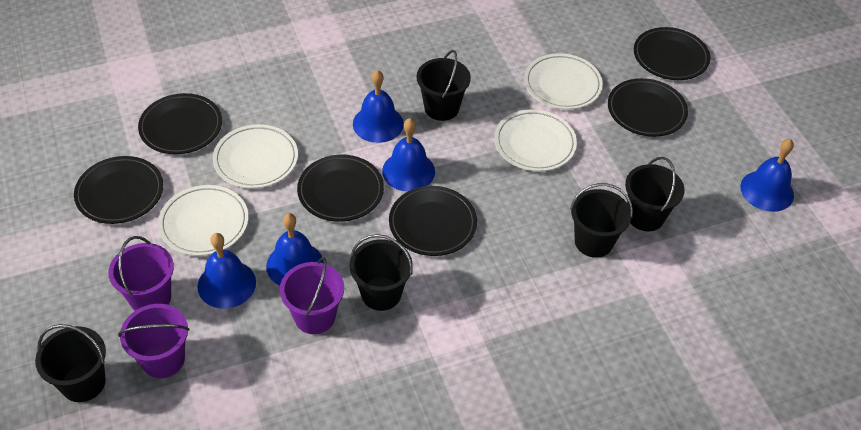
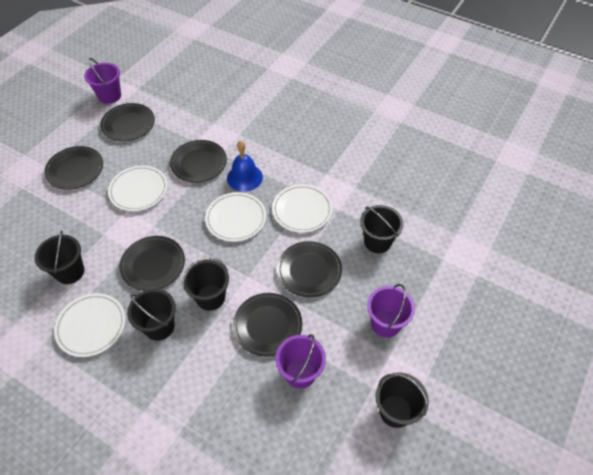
blue bell: 5 -> 1

